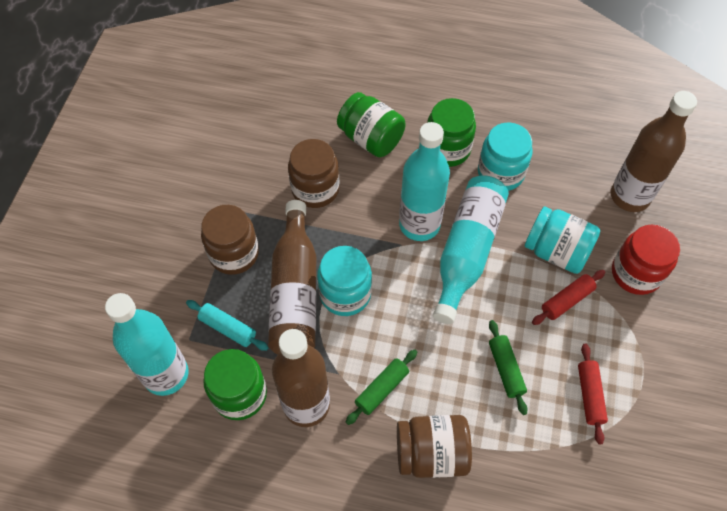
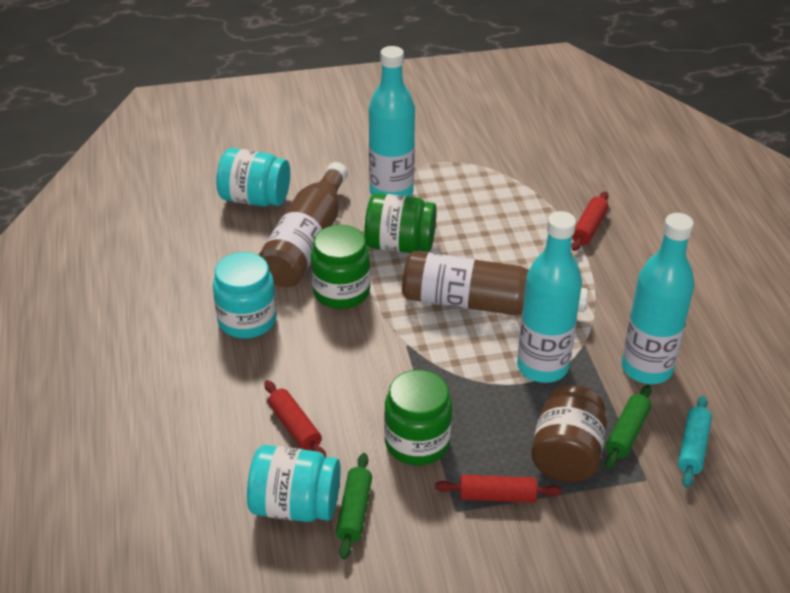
brown bottle: 3 -> 2
brown jar: 3 -> 1
red jar: 1 -> 0
red rolling pin: 2 -> 3

